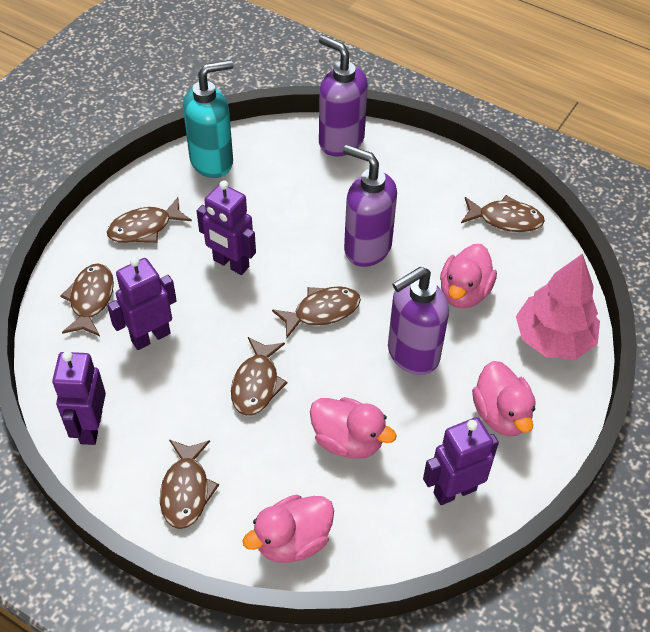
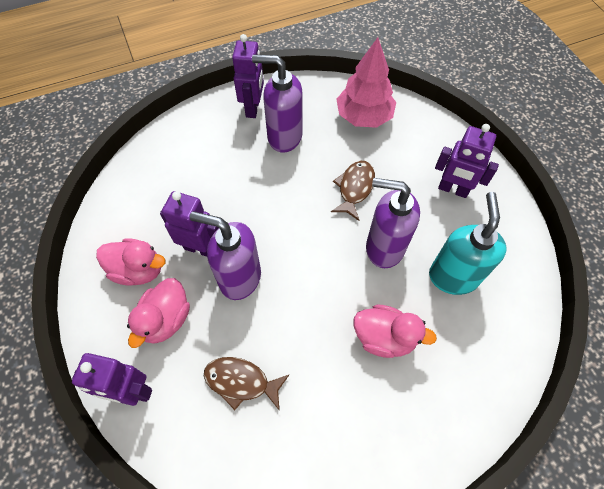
brown fish: 6 -> 2
pink duck: 4 -> 3

